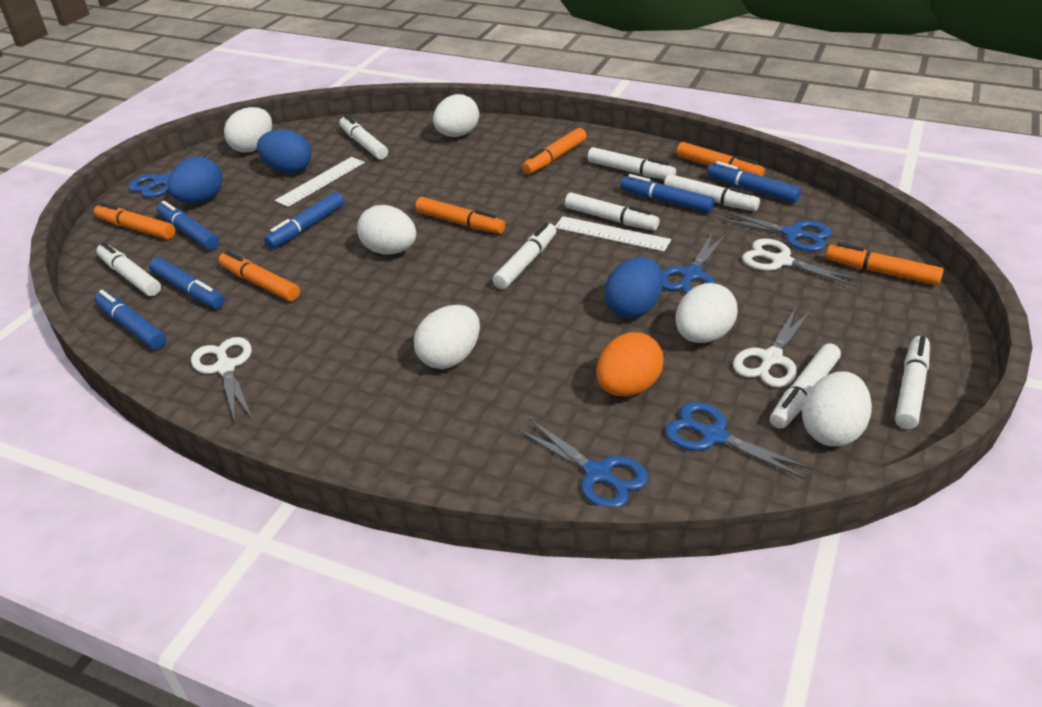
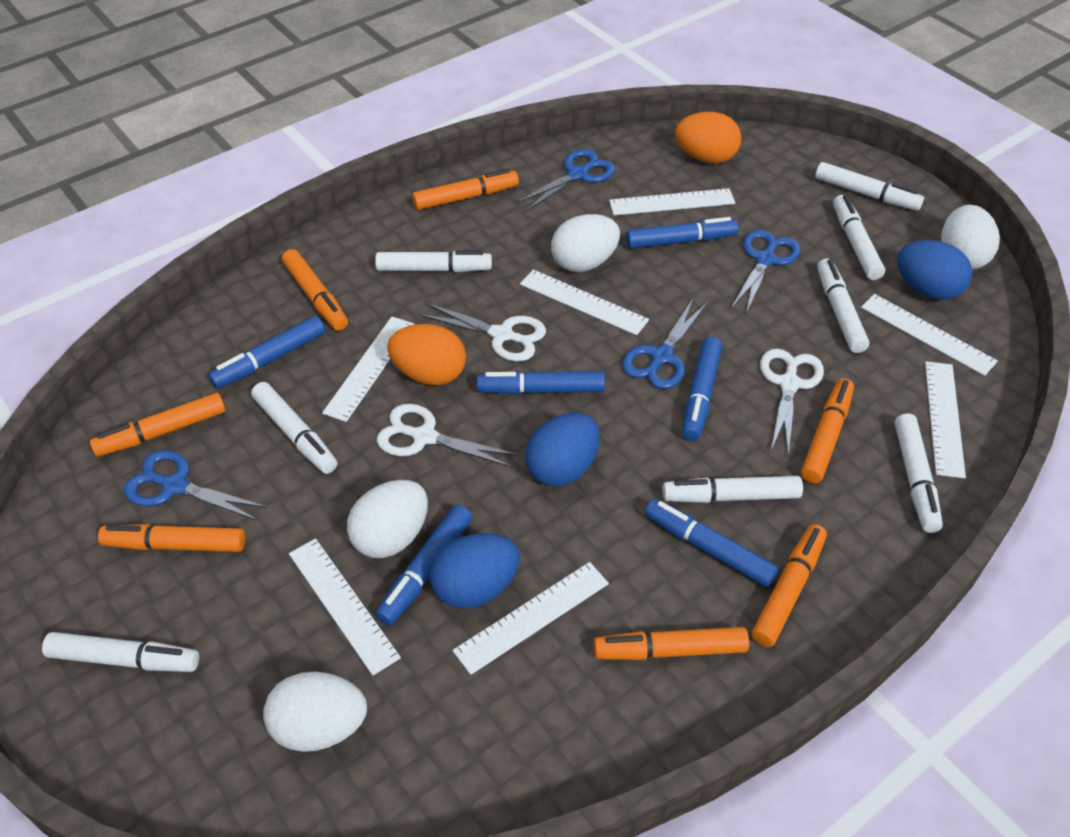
blue scissors: 5 -> 4
orange egg: 1 -> 2
orange marker: 6 -> 7
white egg: 6 -> 4
white ruler: 2 -> 7

